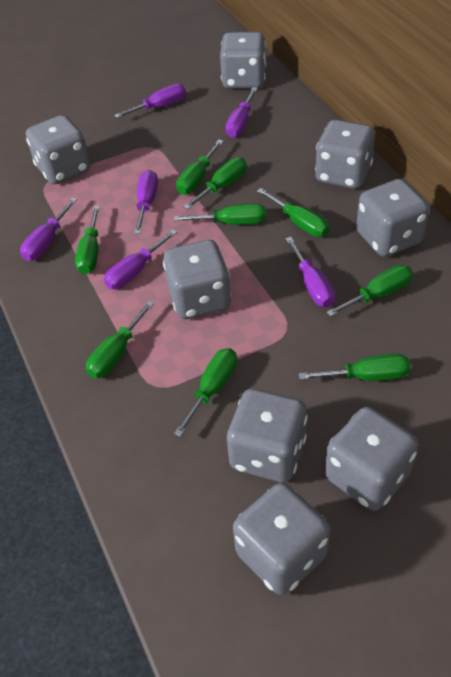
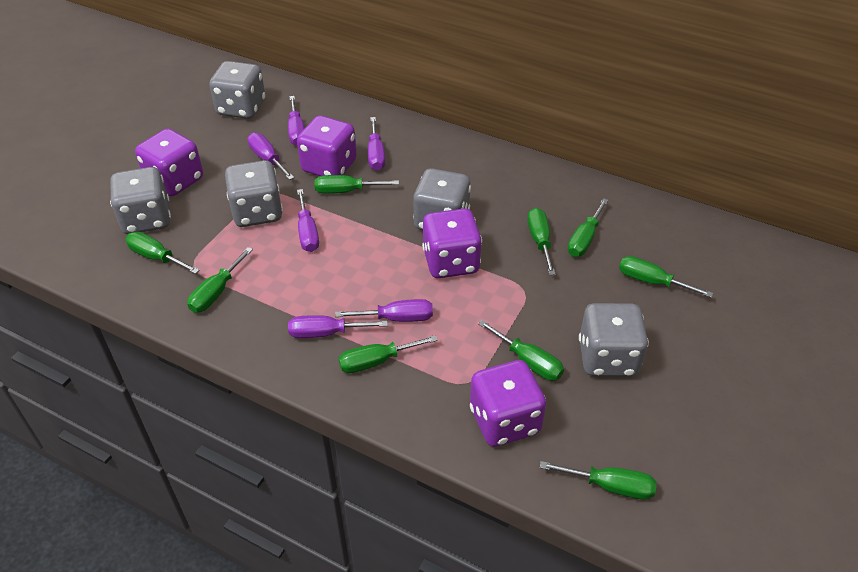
grey dice: 8 -> 5
purple dice: 0 -> 4

